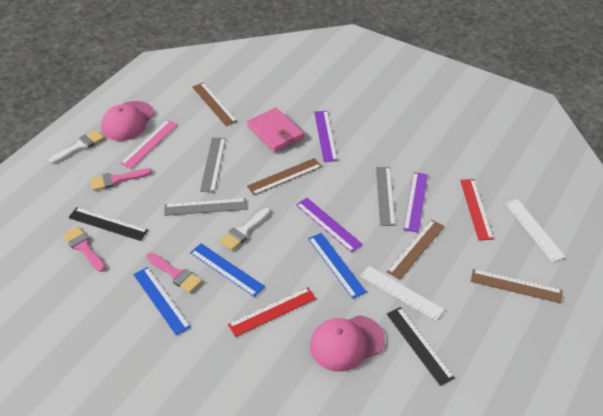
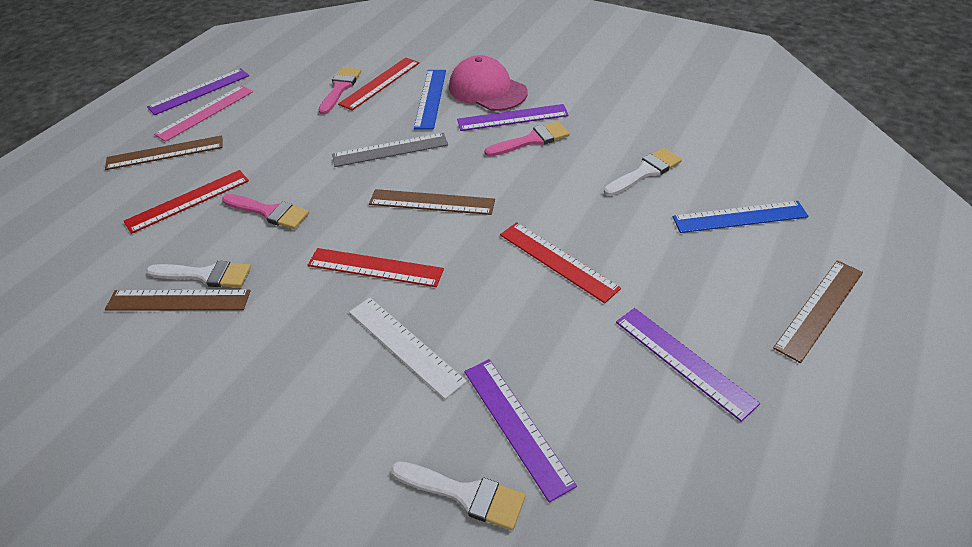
black ruler: 2 -> 0
blue ruler: 3 -> 2
grey ruler: 3 -> 1
pink cap: 2 -> 1
pink wallet: 1 -> 0
purple ruler: 3 -> 4
red ruler: 2 -> 4
white brush: 2 -> 3
white ruler: 2 -> 1

